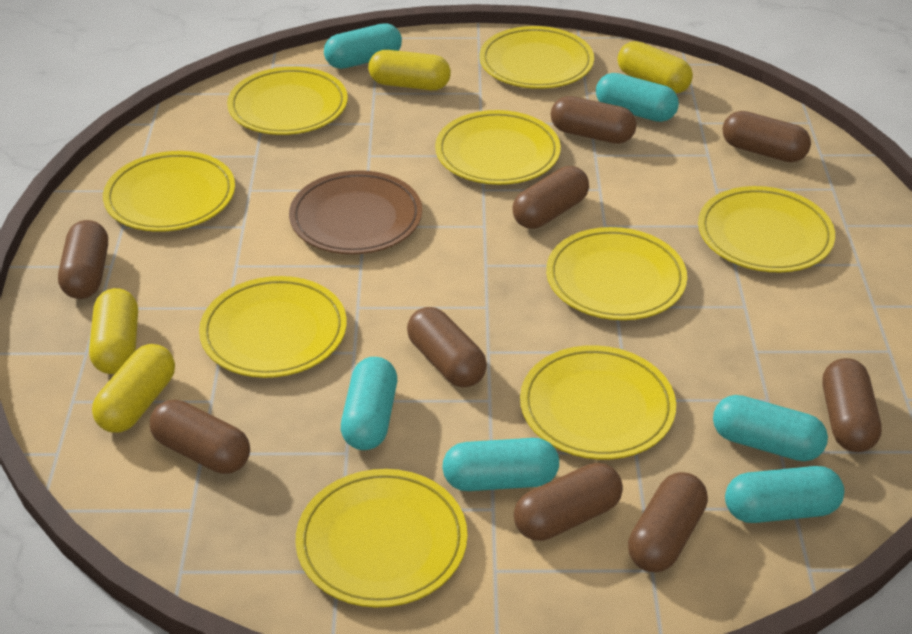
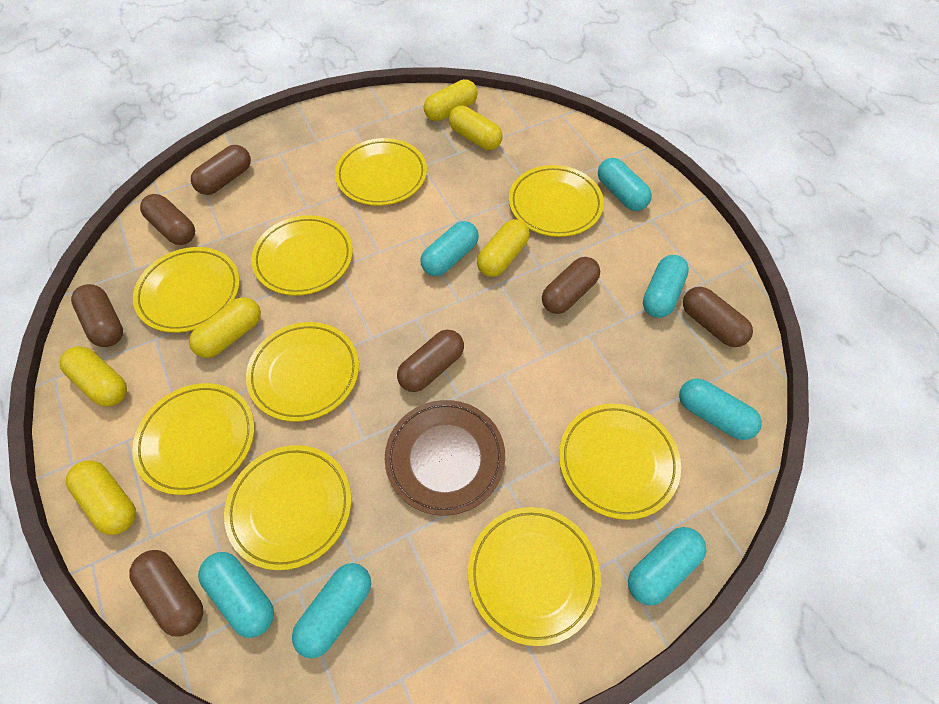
brown capsule: 9 -> 7
turquoise capsule: 6 -> 7
yellow capsule: 4 -> 6

